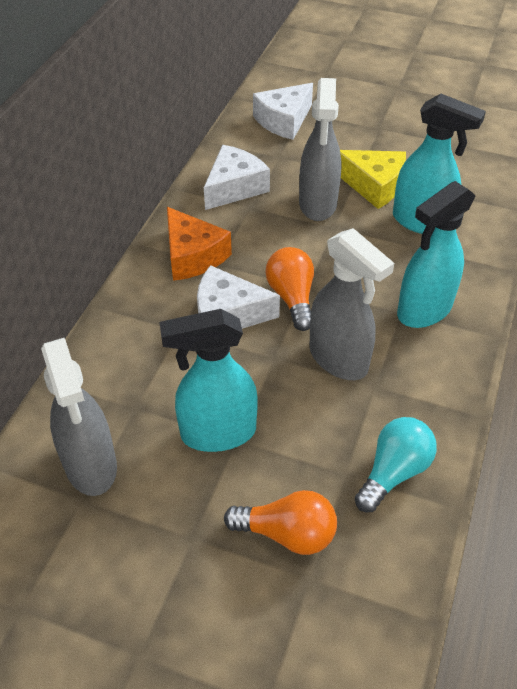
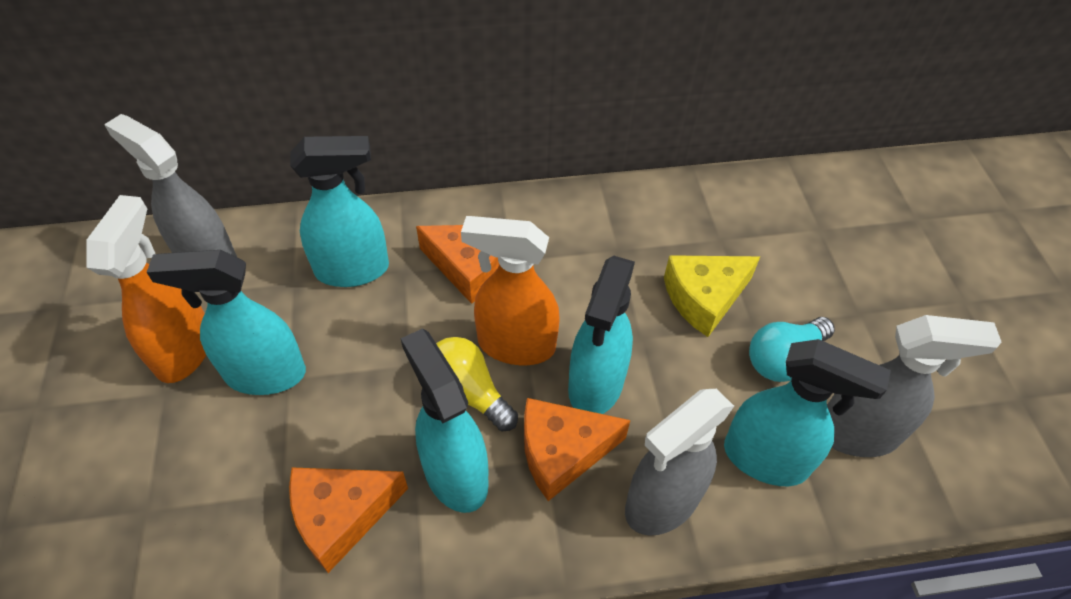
orange cheese: 1 -> 3
orange light bulb: 2 -> 0
orange spray bottle: 0 -> 2
turquoise spray bottle: 3 -> 5
white cheese: 3 -> 0
yellow light bulb: 0 -> 1

